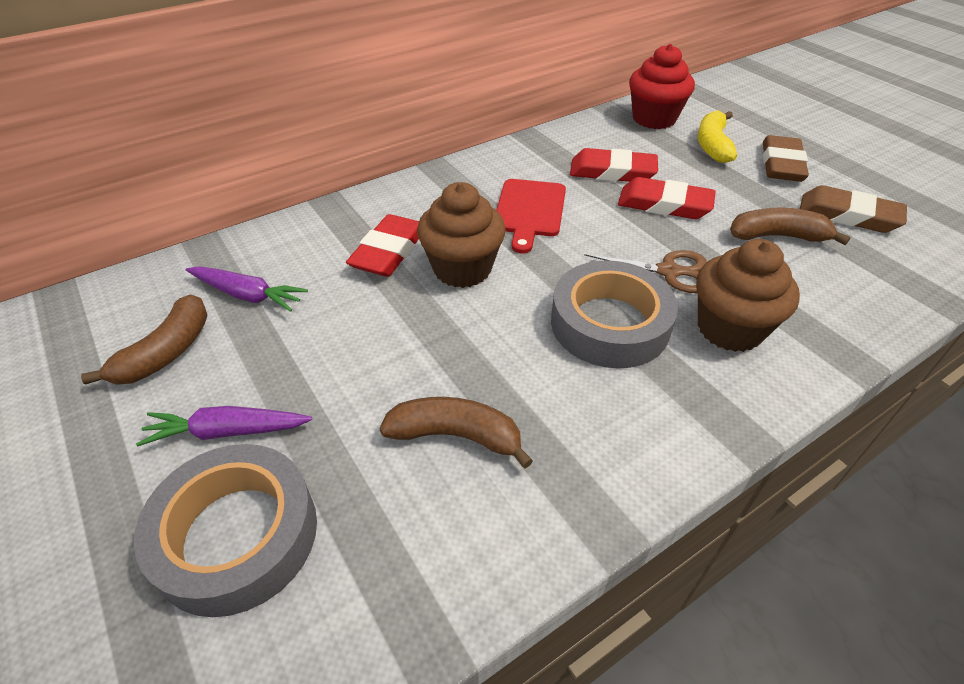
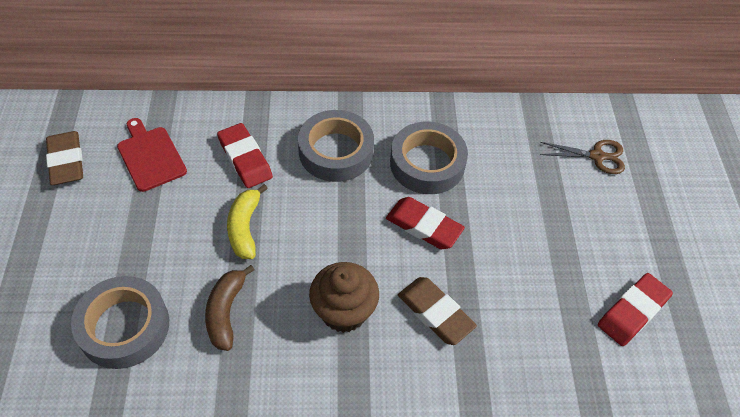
brown banana: 3 -> 1
brown cupcake: 2 -> 1
grey tape: 2 -> 3
purple carrot: 2 -> 0
red cupcake: 1 -> 0

